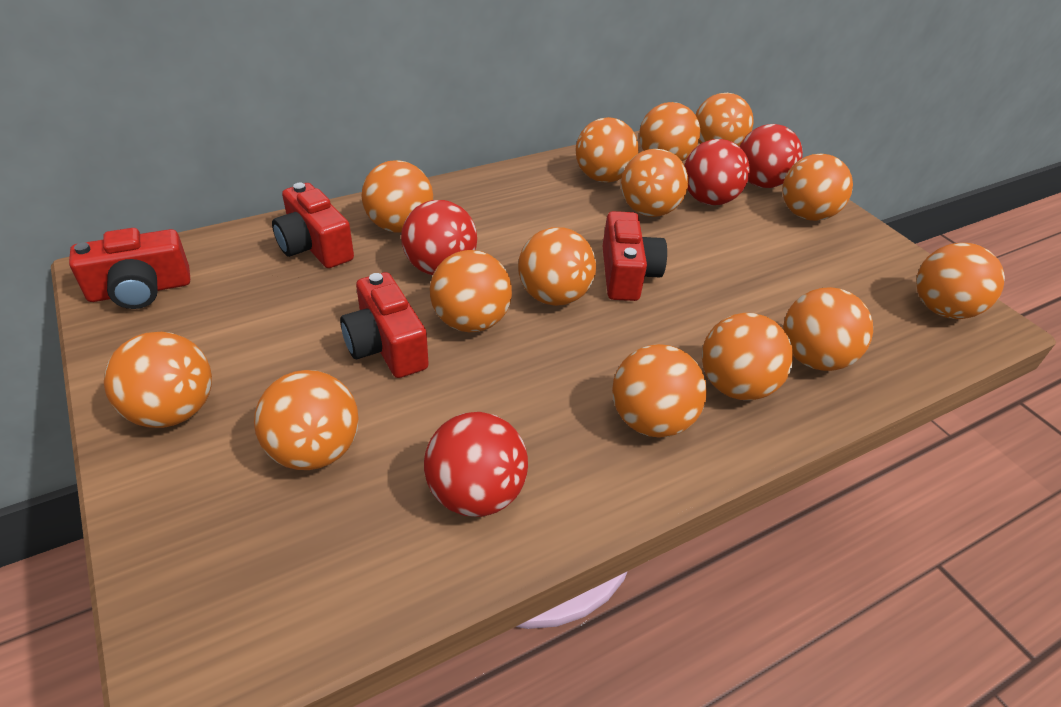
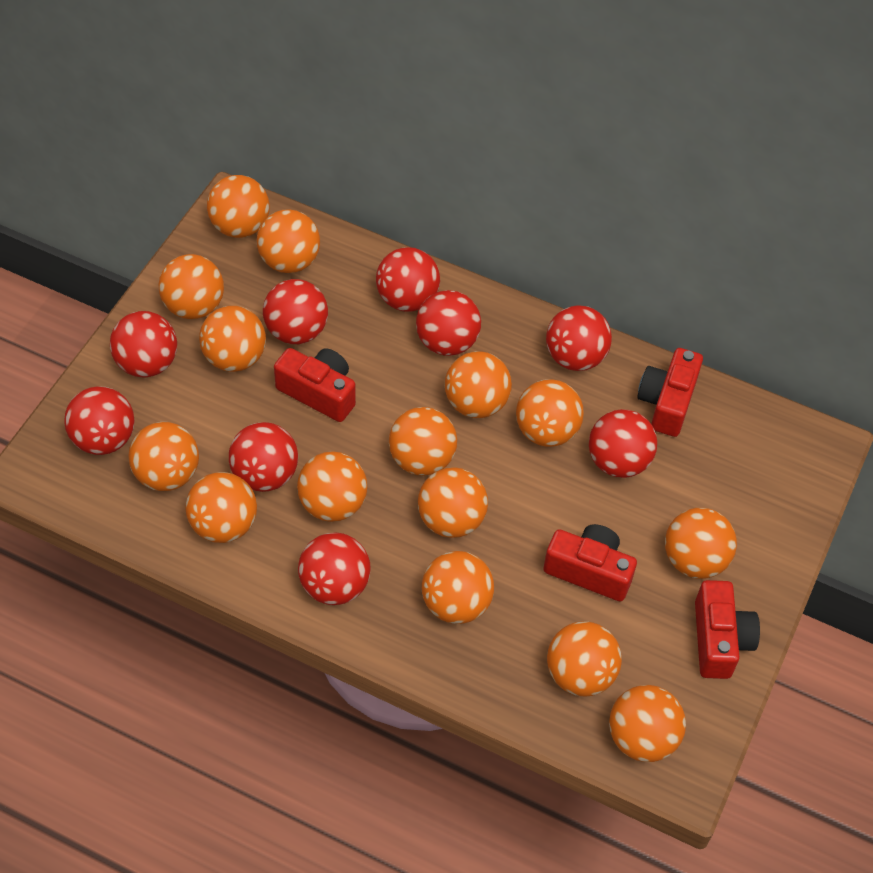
orange ball: 14 -> 15
red ball: 4 -> 9

